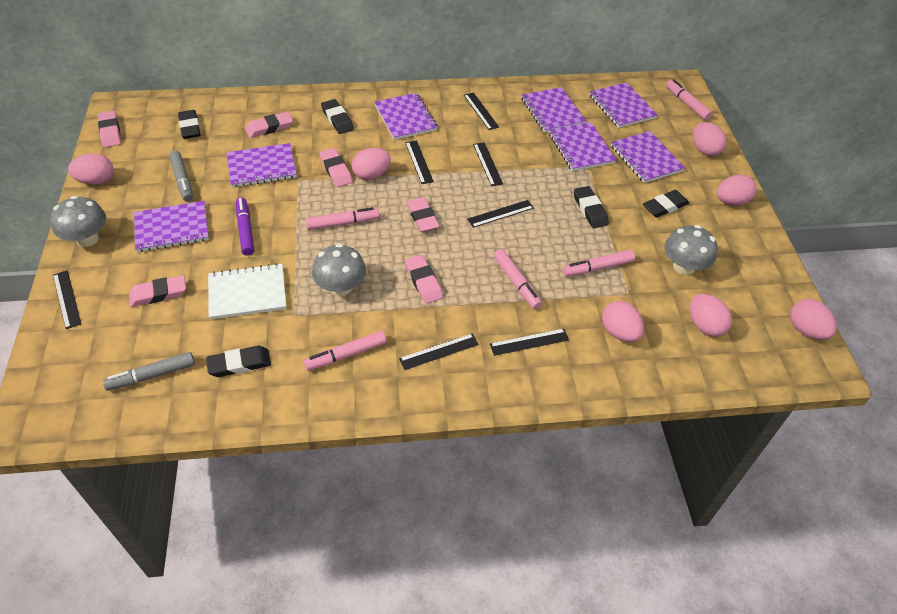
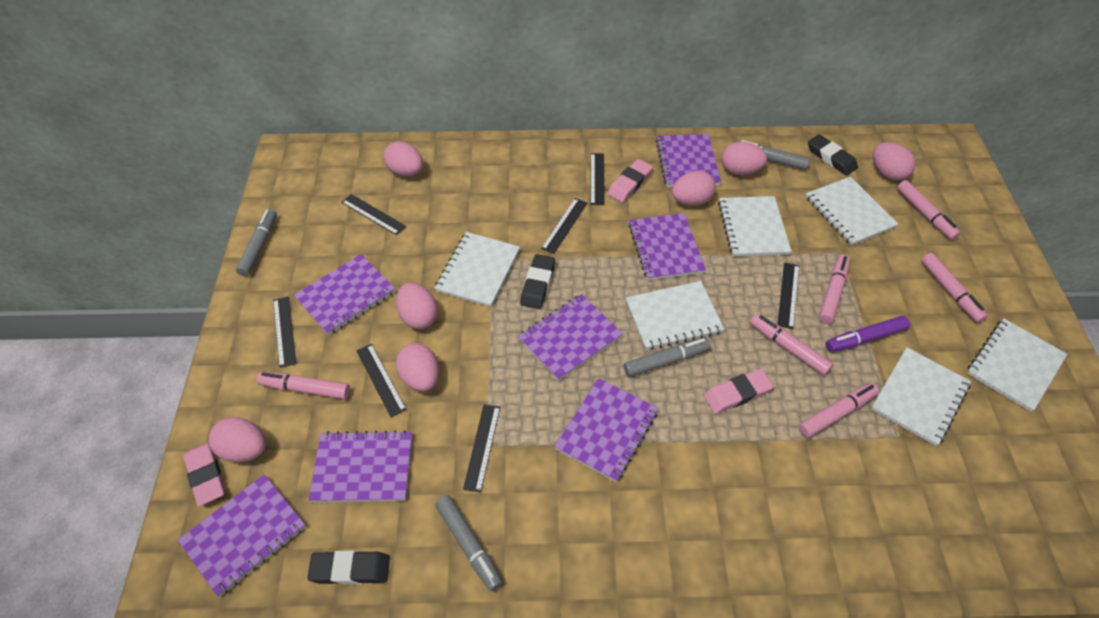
black eraser: 5 -> 3
grey marker: 2 -> 4
grey mushroom: 3 -> 0
pink eraser: 6 -> 3
pink marker: 5 -> 6
white notebook: 1 -> 6

